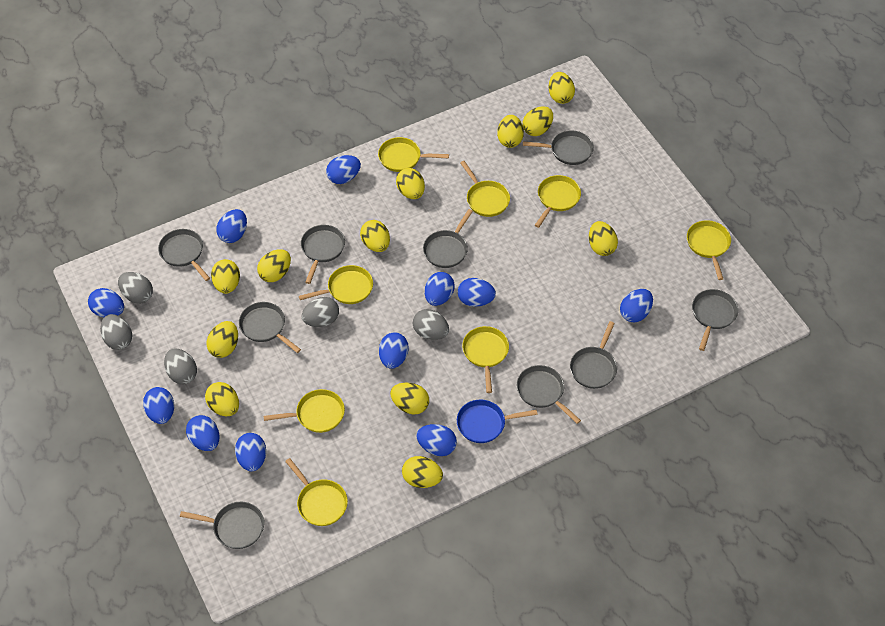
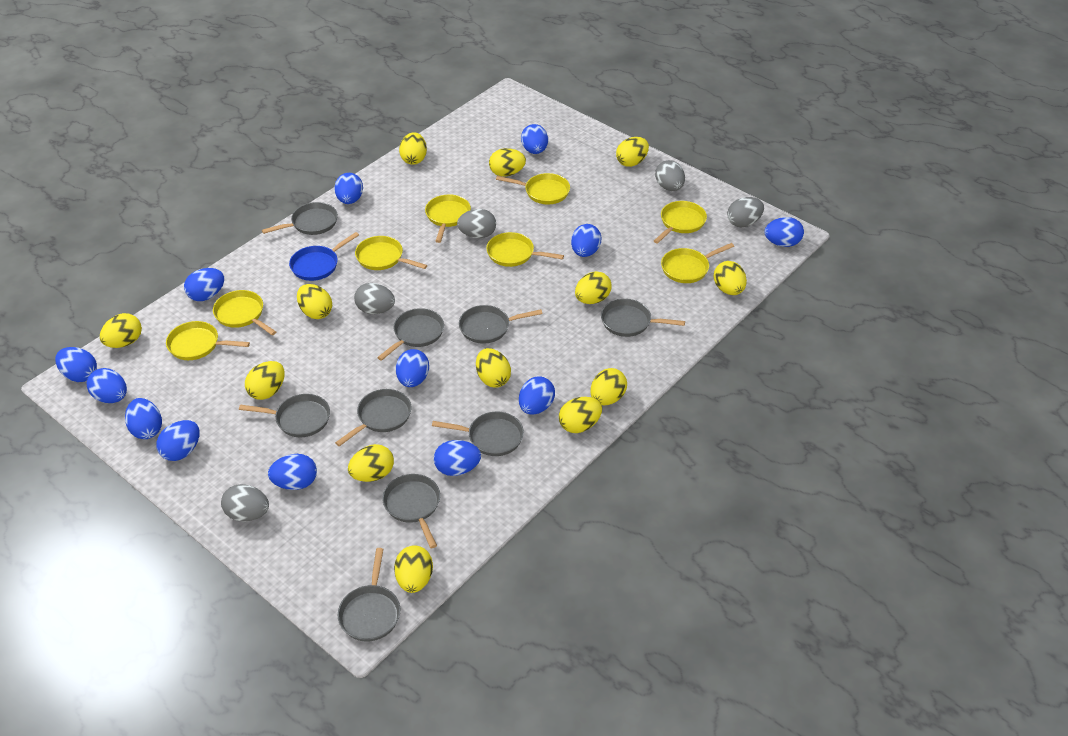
blue egg: 11 -> 13
yellow egg: 12 -> 13

